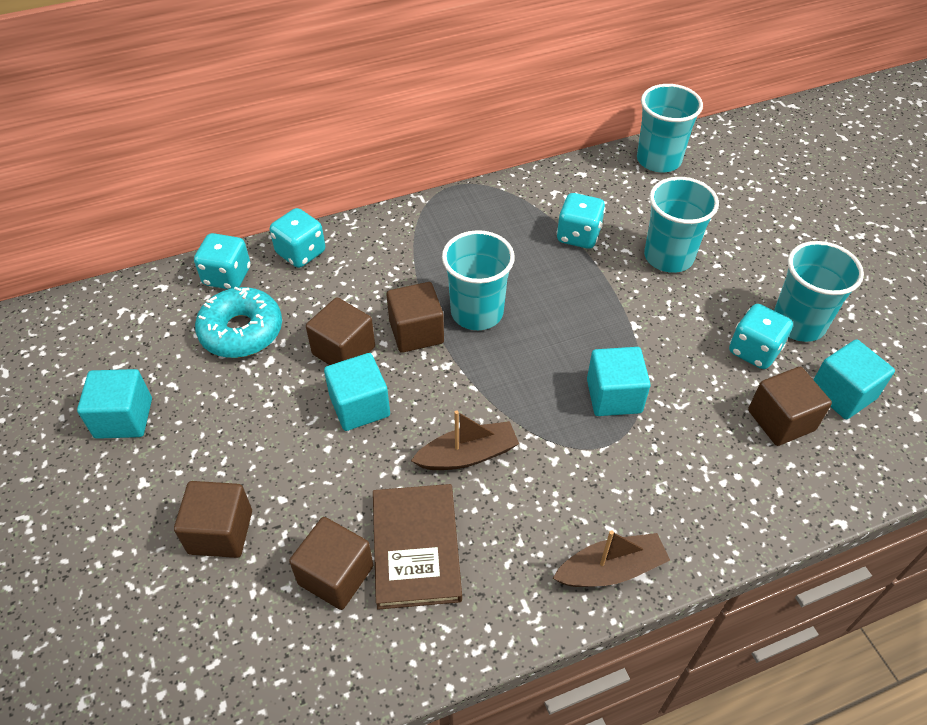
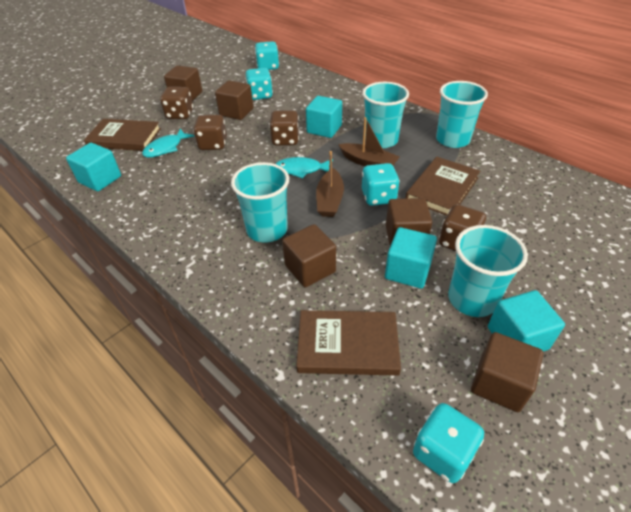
brown book: 1 -> 3
brown dice: 0 -> 4
turquoise donut: 1 -> 0
turquoise fish: 0 -> 2

